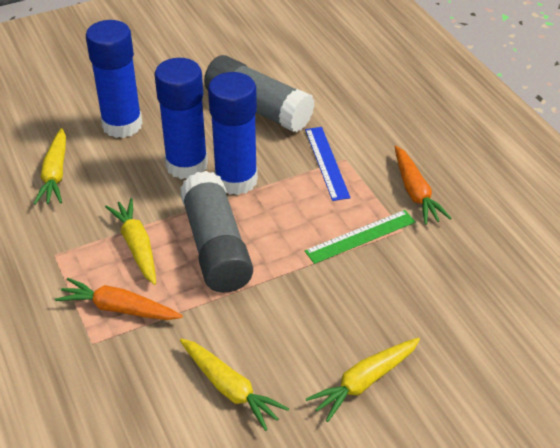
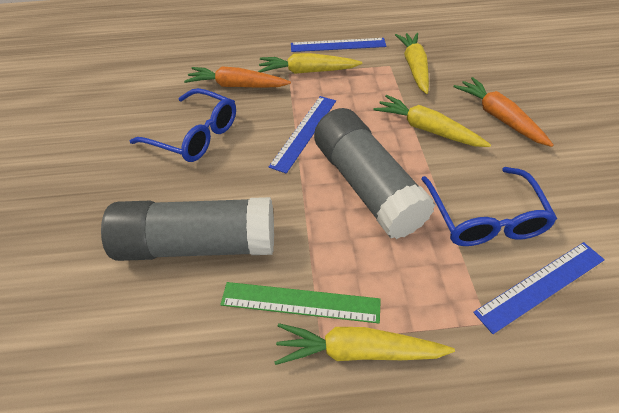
blue glasses: 0 -> 2
blue glue stick: 3 -> 0
blue ruler: 1 -> 3

